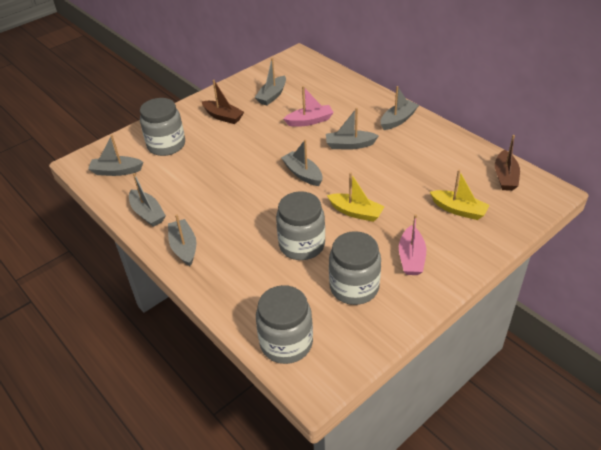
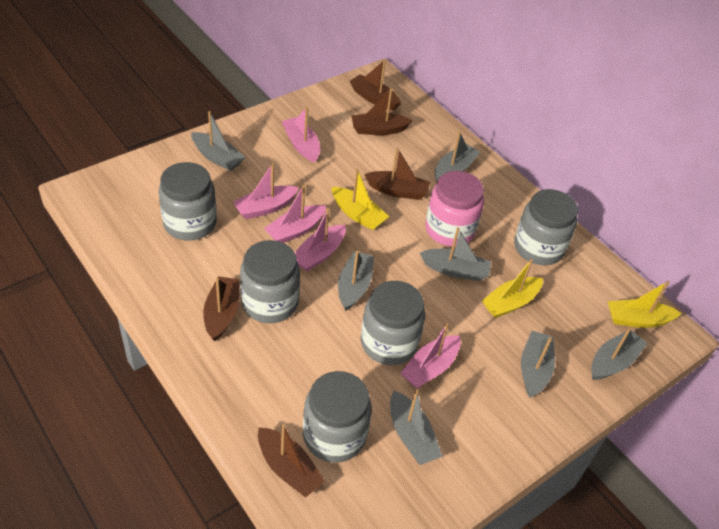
brown boat: 2 -> 5
grey jar: 4 -> 5
pink boat: 2 -> 5
pink jar: 0 -> 1
yellow boat: 2 -> 3

